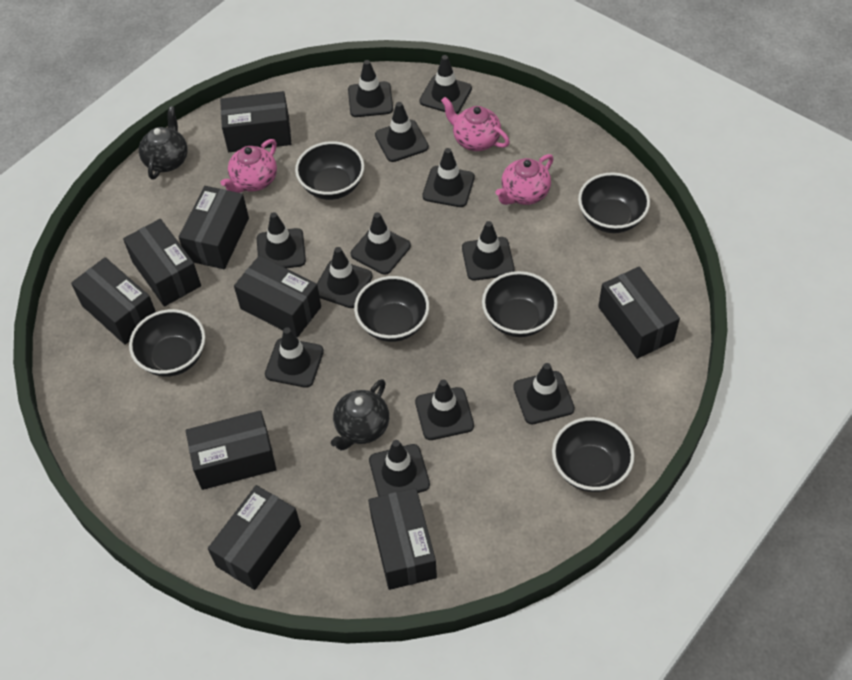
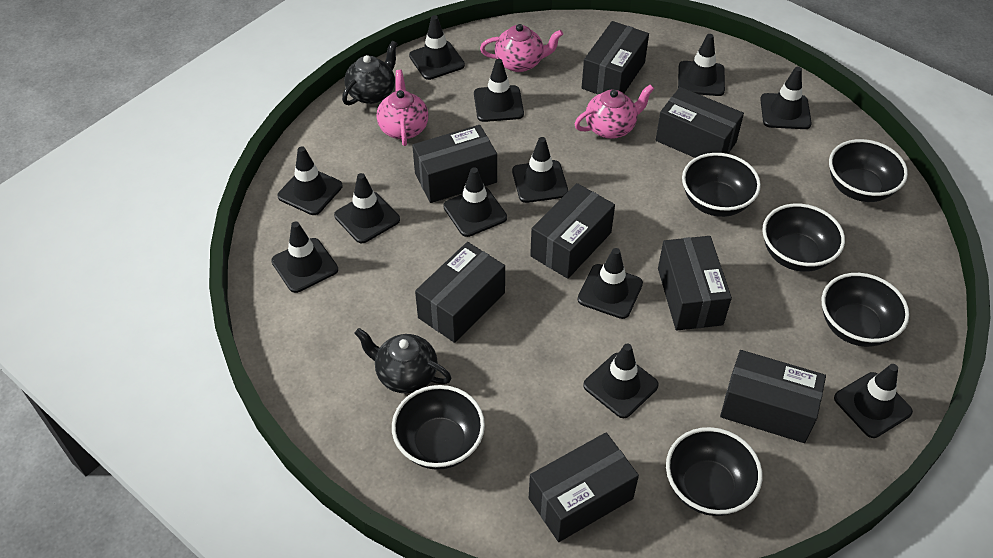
black box: 9 -> 8

